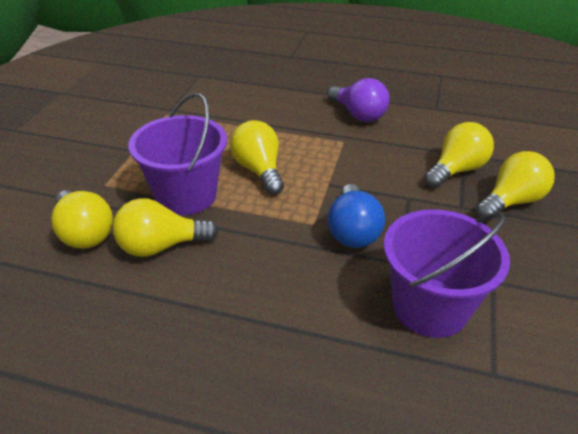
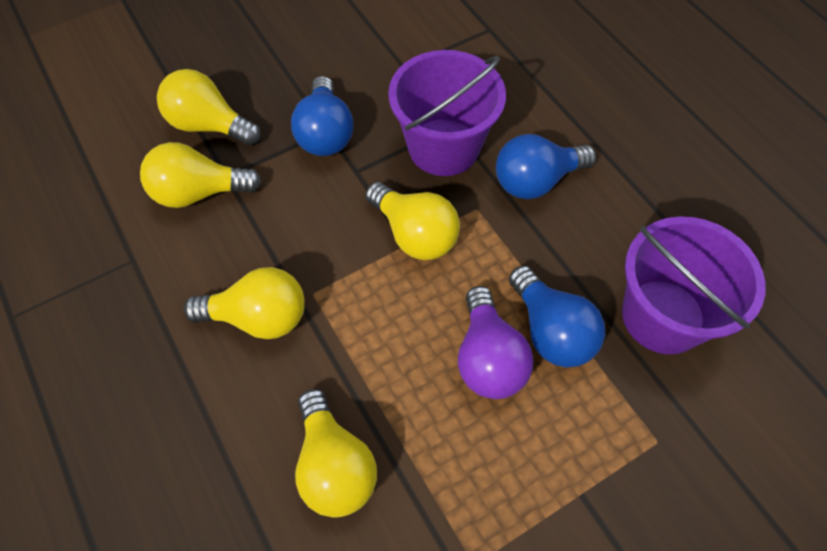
blue light bulb: 1 -> 3

